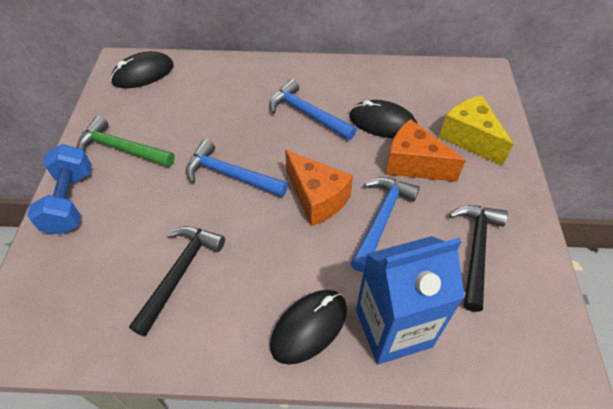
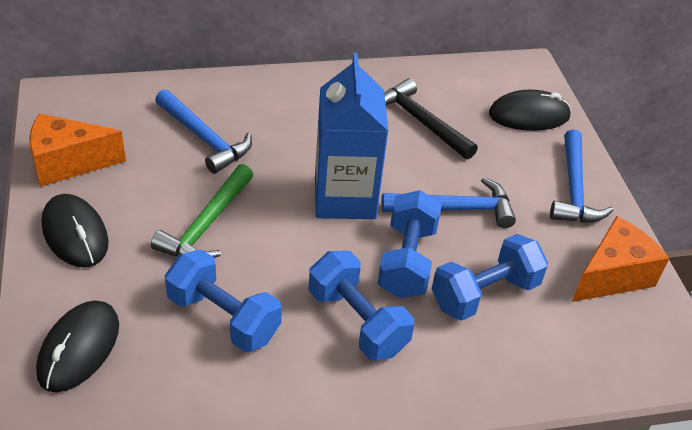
black hammer: 2 -> 1
blue dumbbell: 1 -> 4
yellow cheese: 1 -> 0

